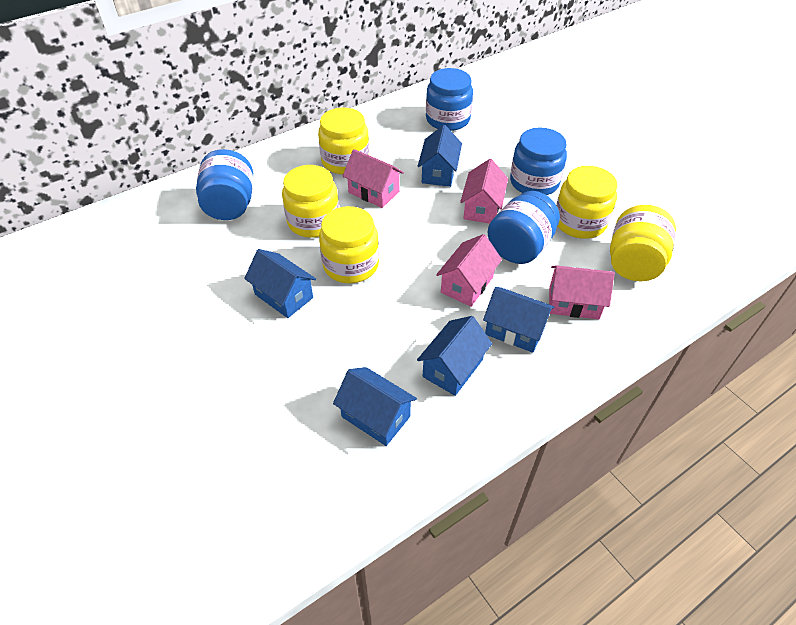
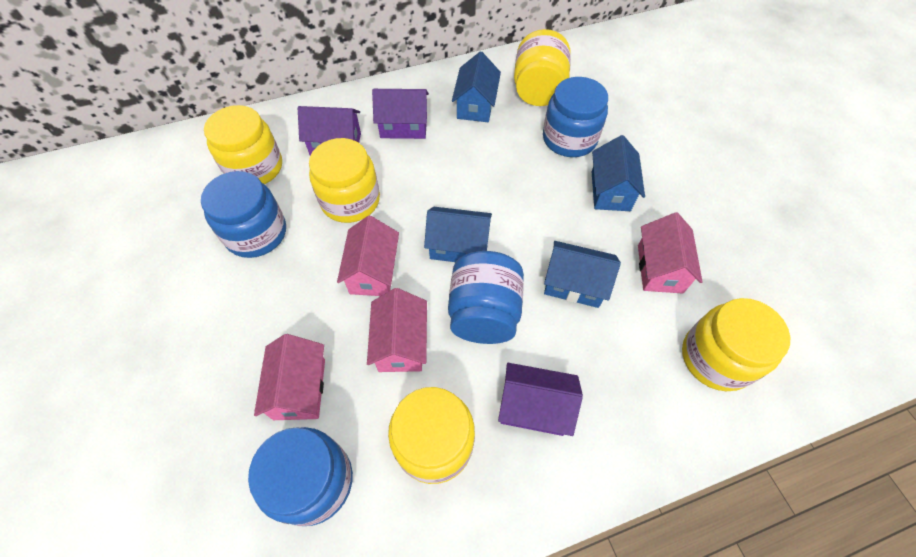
blue house: 5 -> 4
purple house: 0 -> 3

